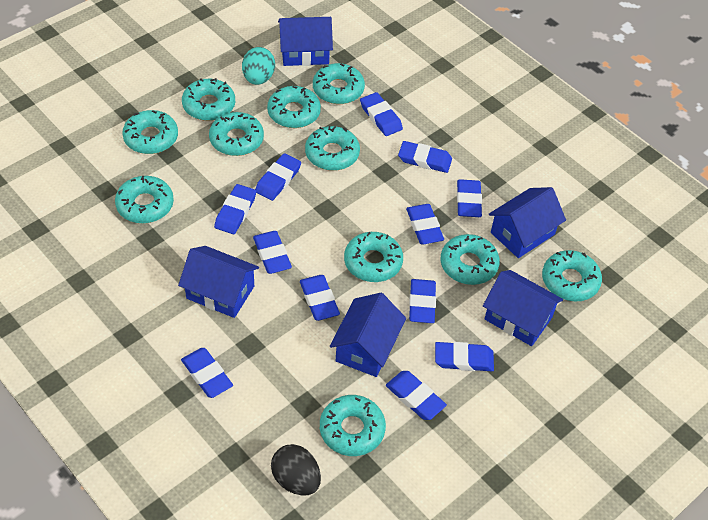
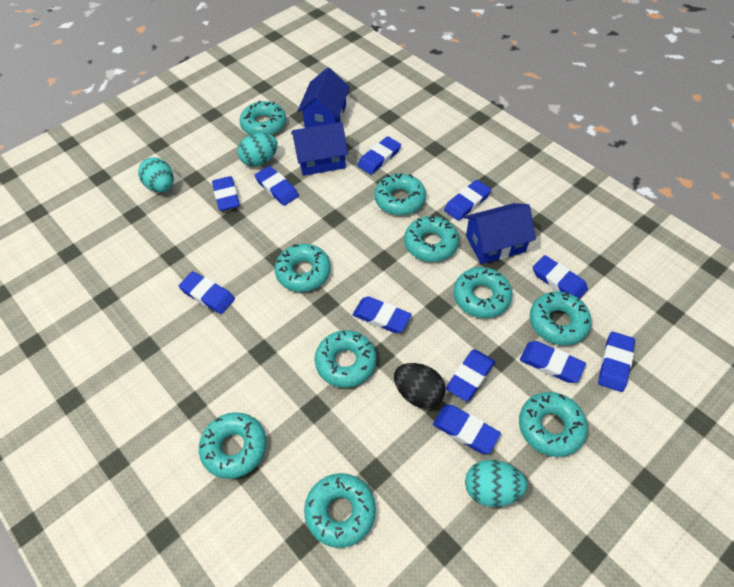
blue eraser: 12 -> 11
blue house: 5 -> 3
turquoise donut: 11 -> 10
turquoise egg: 1 -> 3

